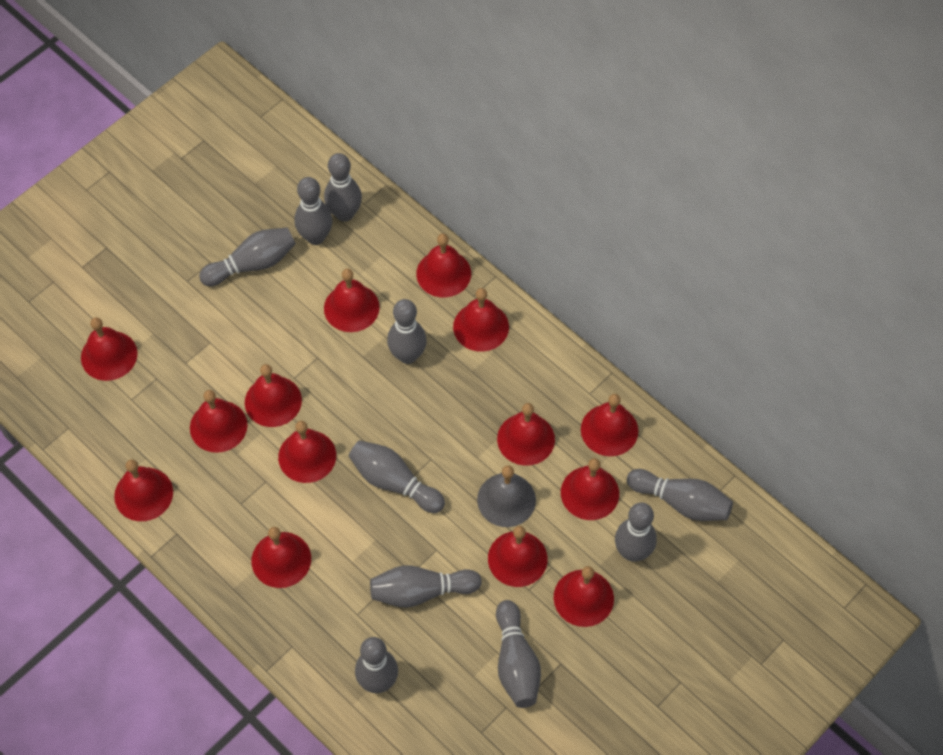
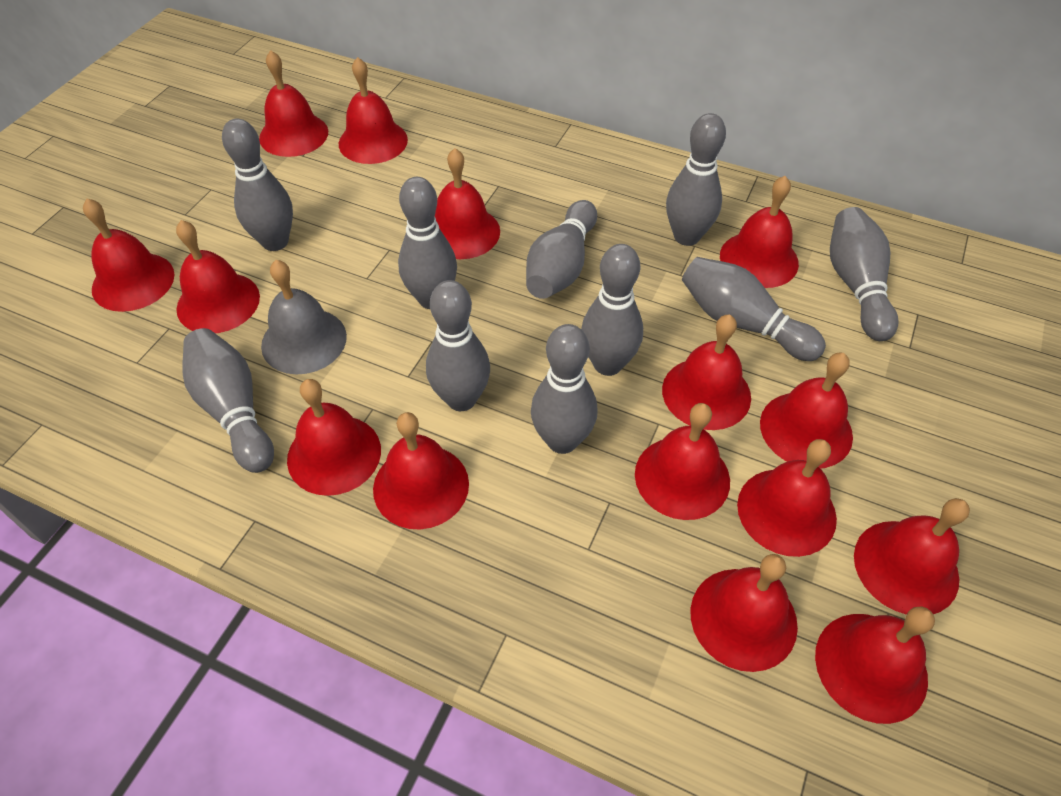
red bell: 14 -> 15

